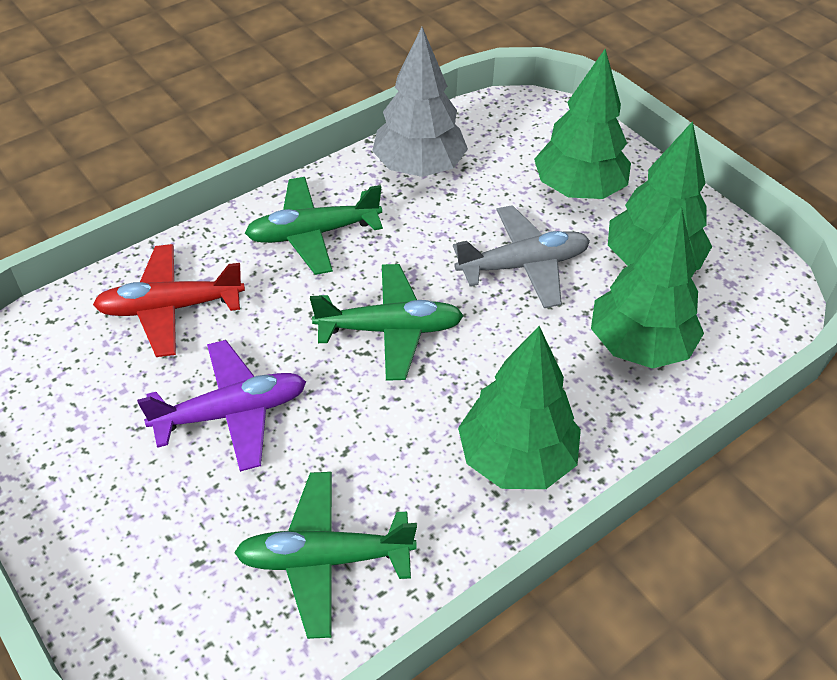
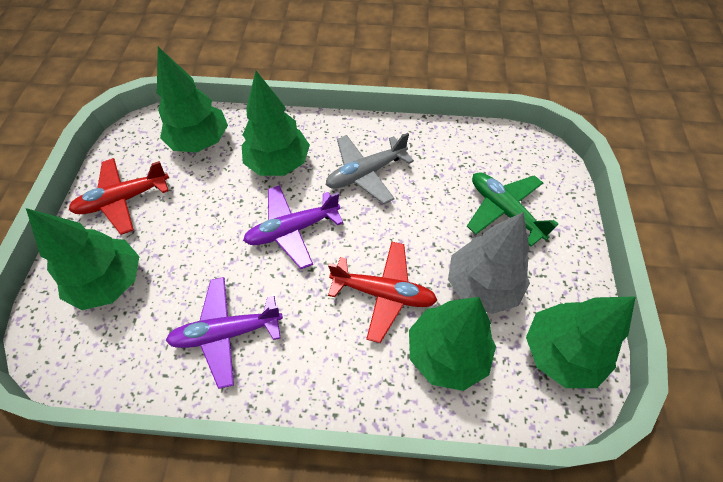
green plane: 3 -> 1
green tree: 4 -> 5
purple plane: 1 -> 2
red plane: 1 -> 2

